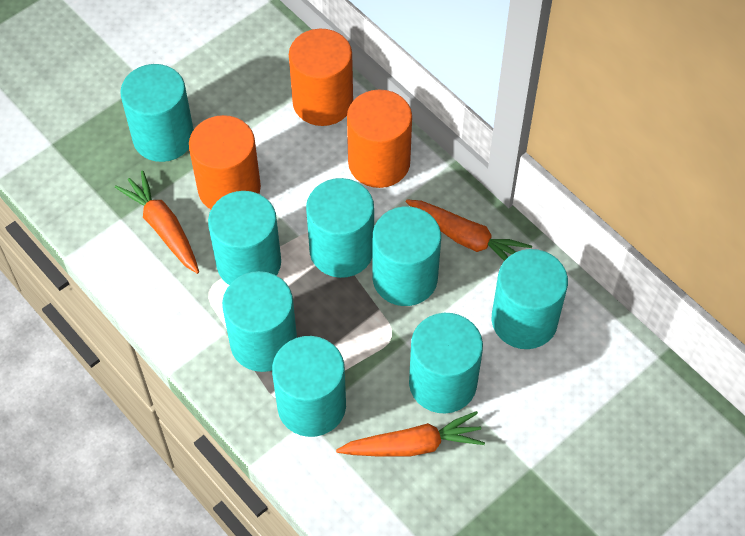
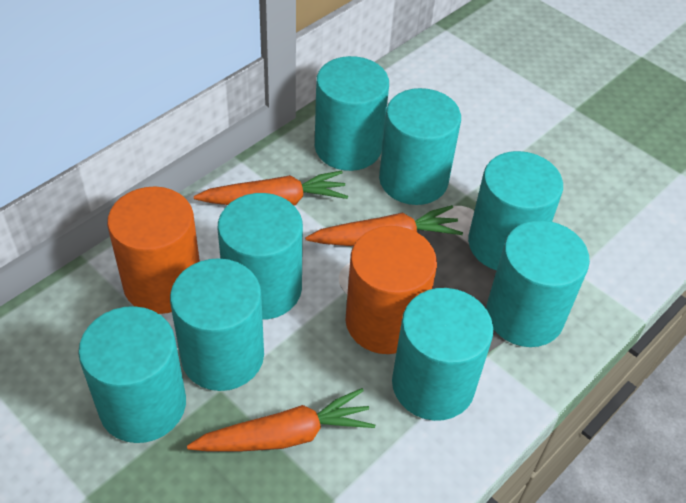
orange cylinder: 3 -> 2

